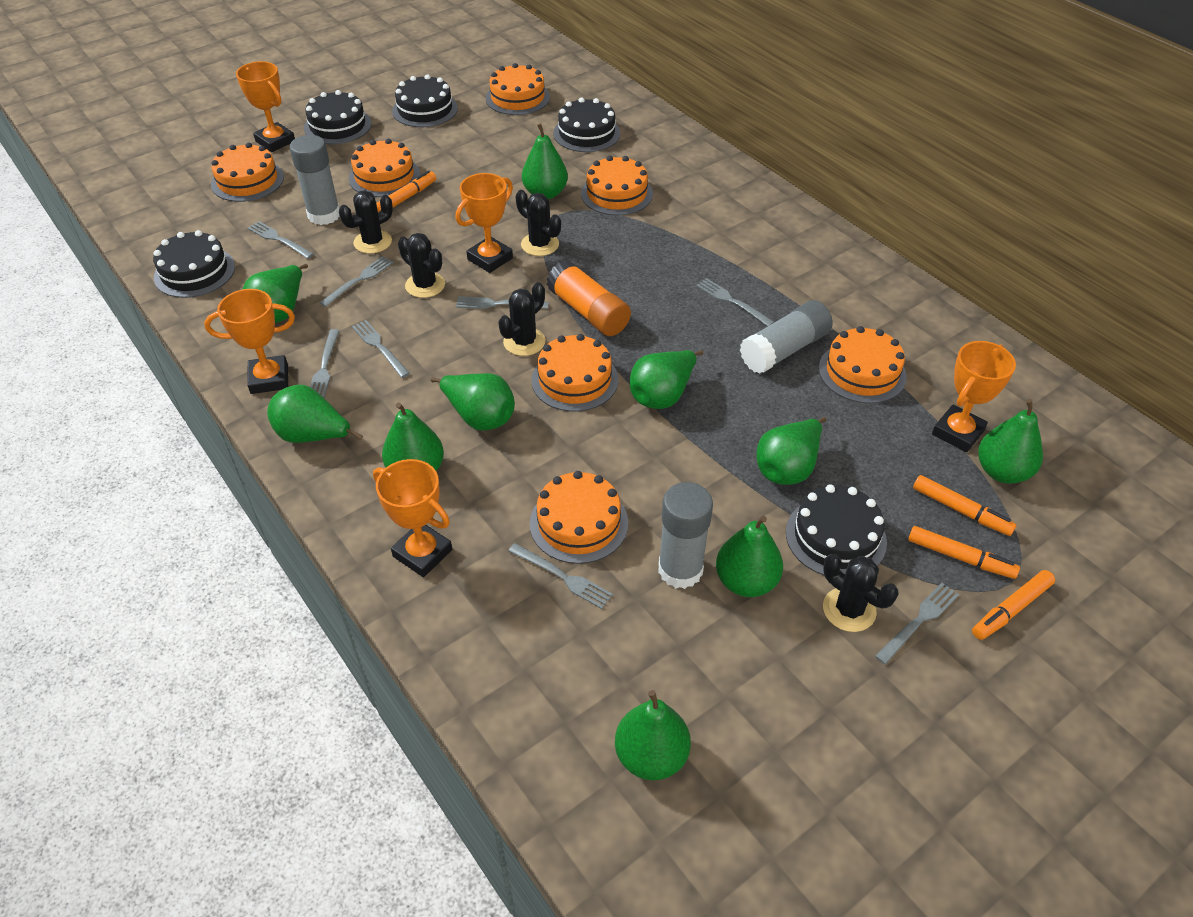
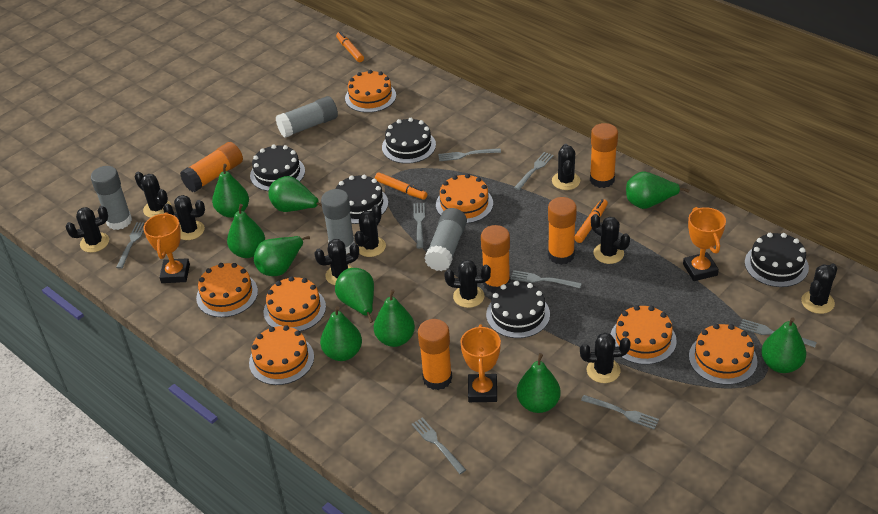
black cactus: 5 -> 10
grey glue stick: 3 -> 4
orange glue stick: 1 -> 5
orange marker: 4 -> 3
orange trophy: 5 -> 3

